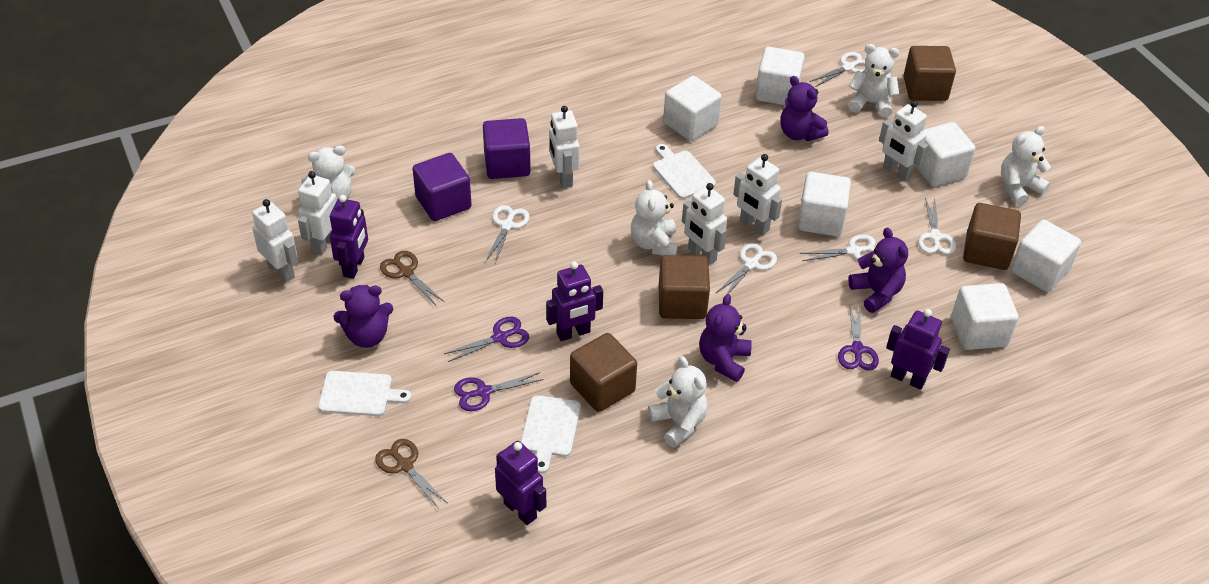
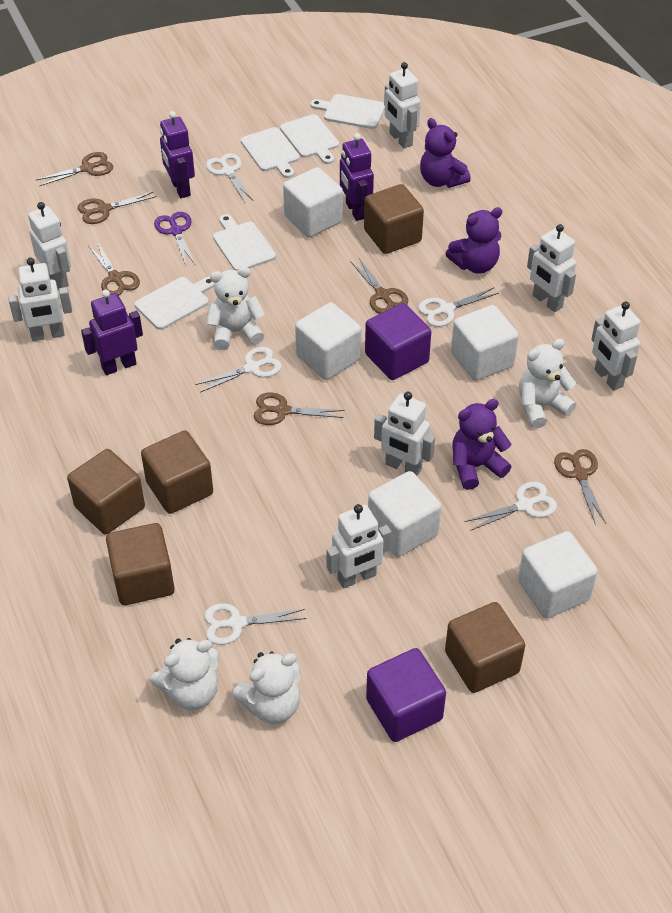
brown cube: 4 -> 5
brown scissors: 2 -> 6
purple robot: 4 -> 3
purple scissors: 3 -> 1
purple teddy bear: 4 -> 3
white cube: 6 -> 5
white cutting board: 3 -> 5
white robot: 6 -> 7
white teddy bear: 5 -> 4

